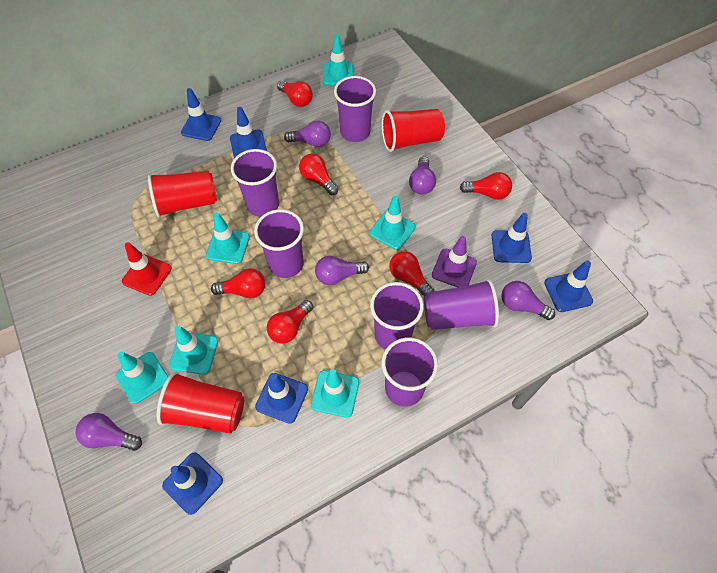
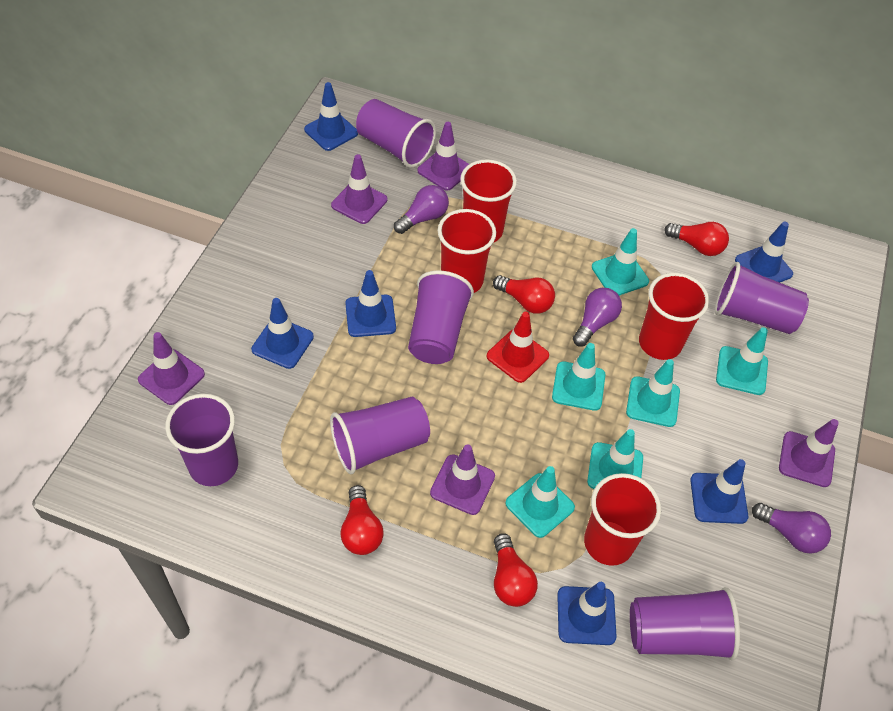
purple light bulb: 5 -> 3
purple traffic cone: 1 -> 5
red cup: 3 -> 4
red light bulb: 6 -> 4

